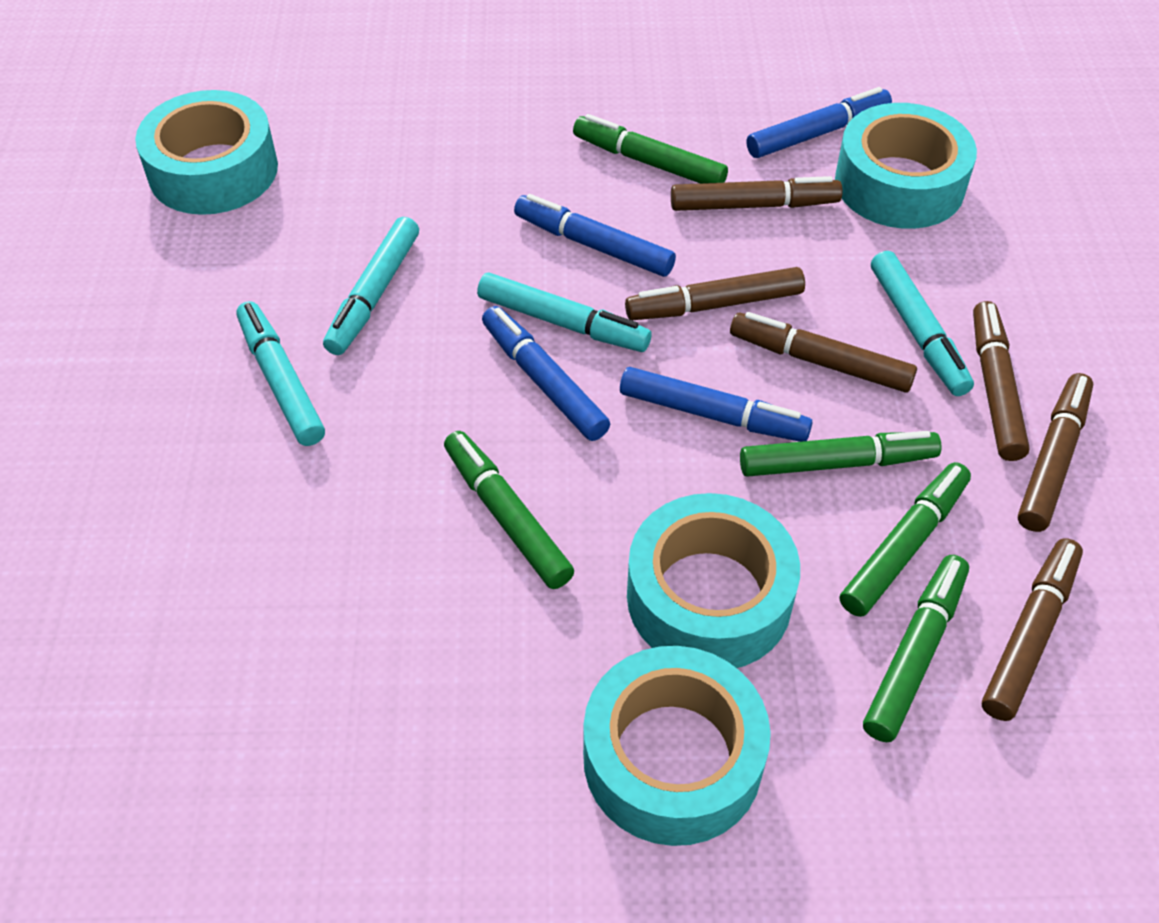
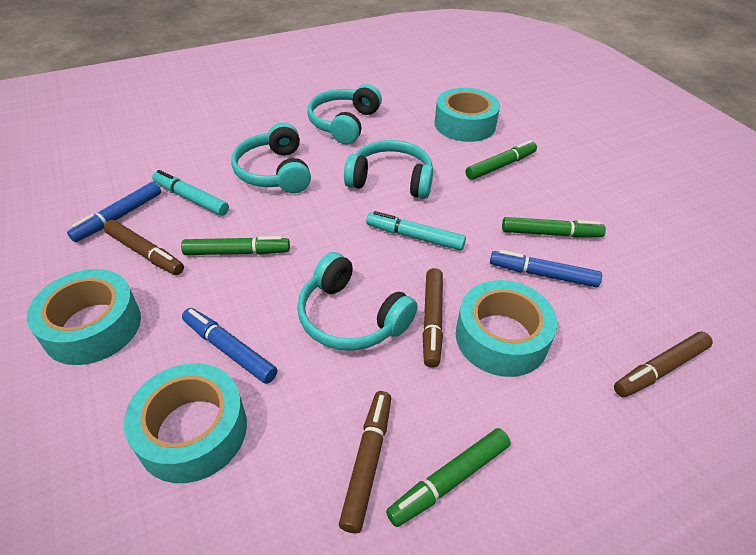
blue marker: 4 -> 3
brown marker: 6 -> 4
green marker: 5 -> 4
turquoise headphones: 0 -> 4
turquoise marker: 4 -> 2

